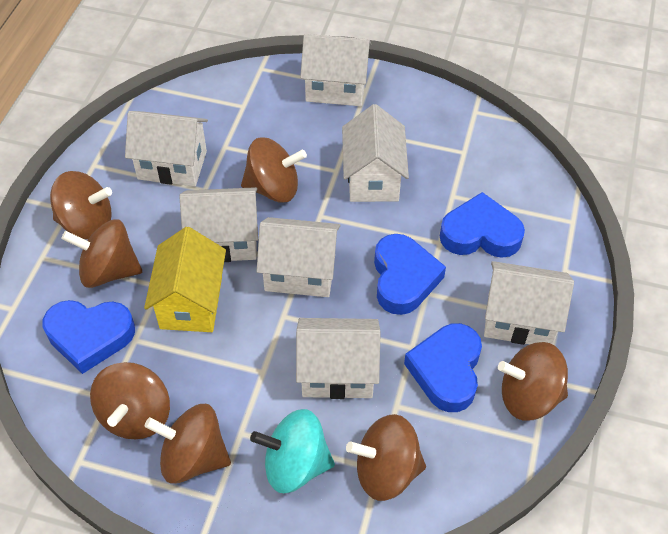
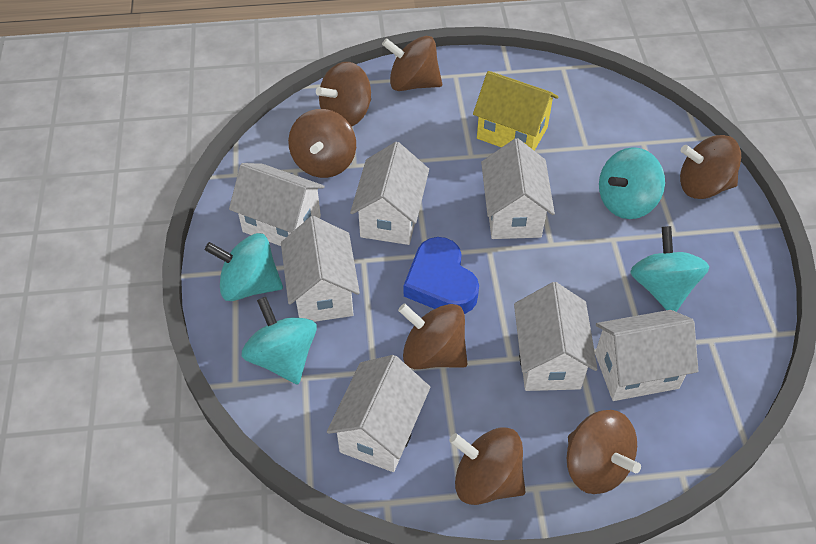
blue heart: 4 -> 1
turquoise spinning top: 1 -> 4

